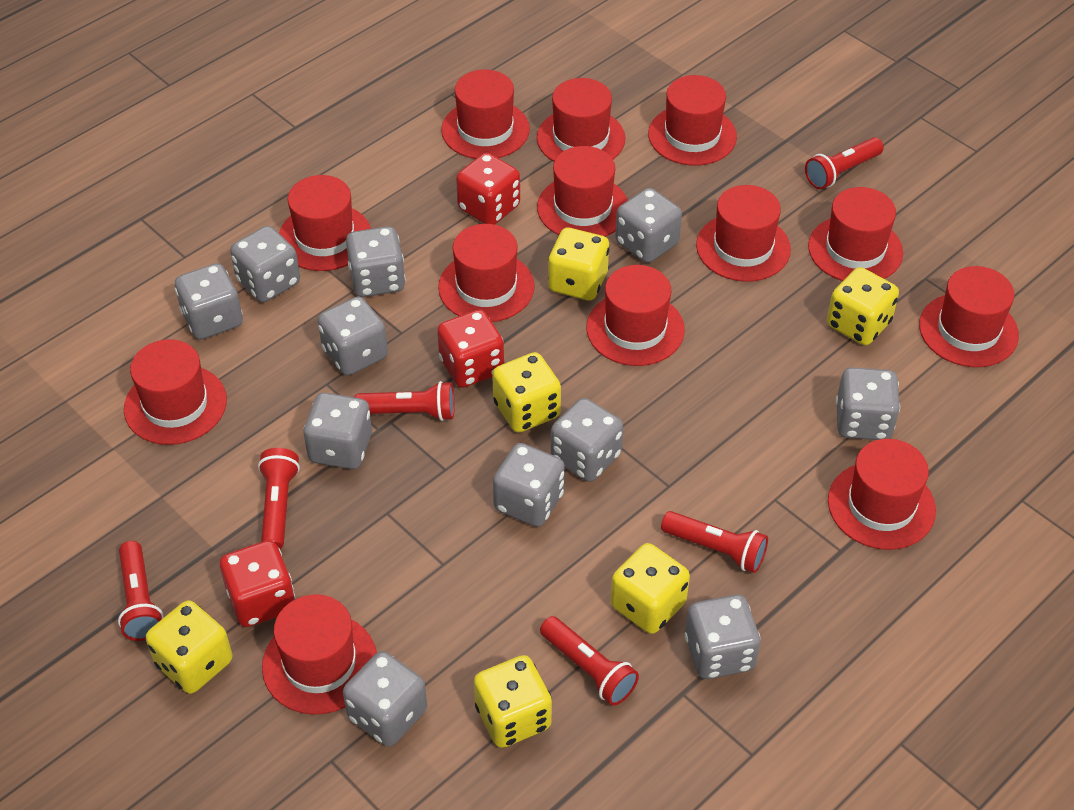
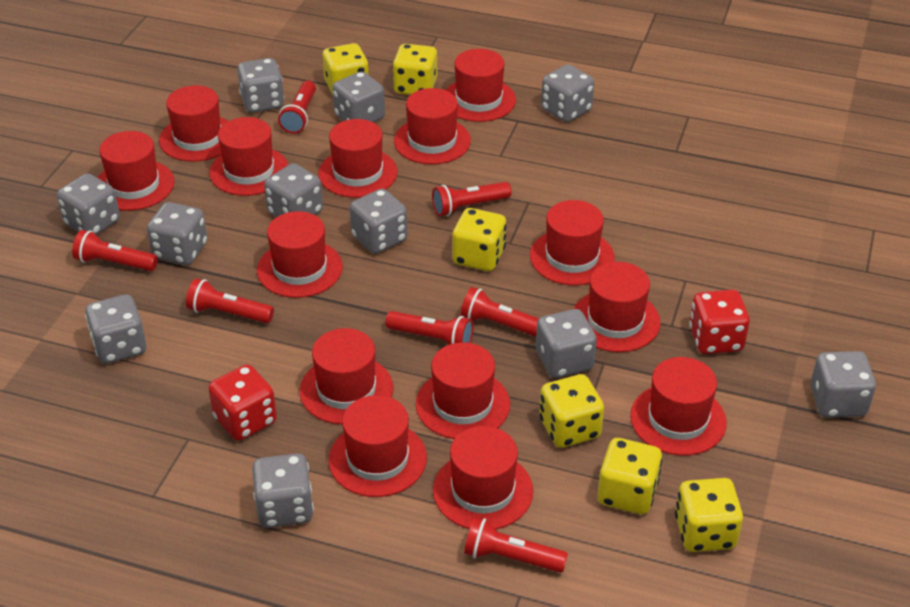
red dice: 3 -> 2
red flashlight: 6 -> 7
red hat: 13 -> 14

